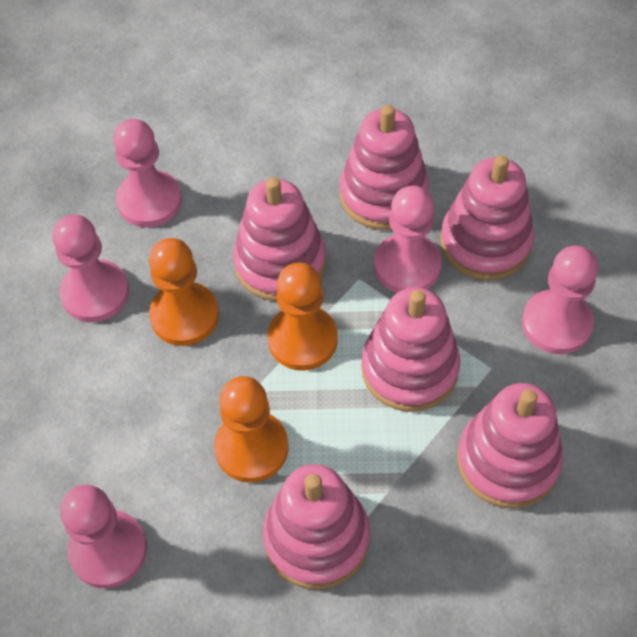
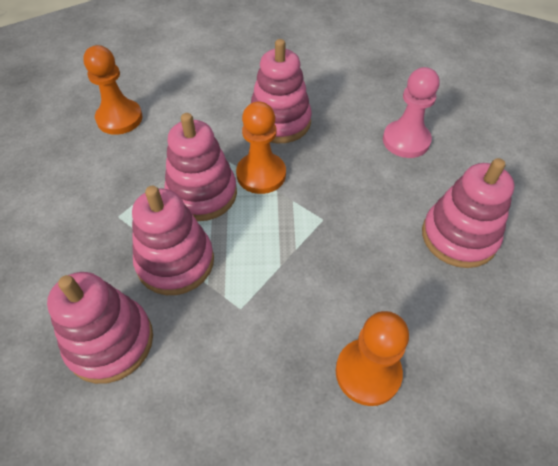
pink pawn: 5 -> 1
pink stacking toy: 6 -> 5

